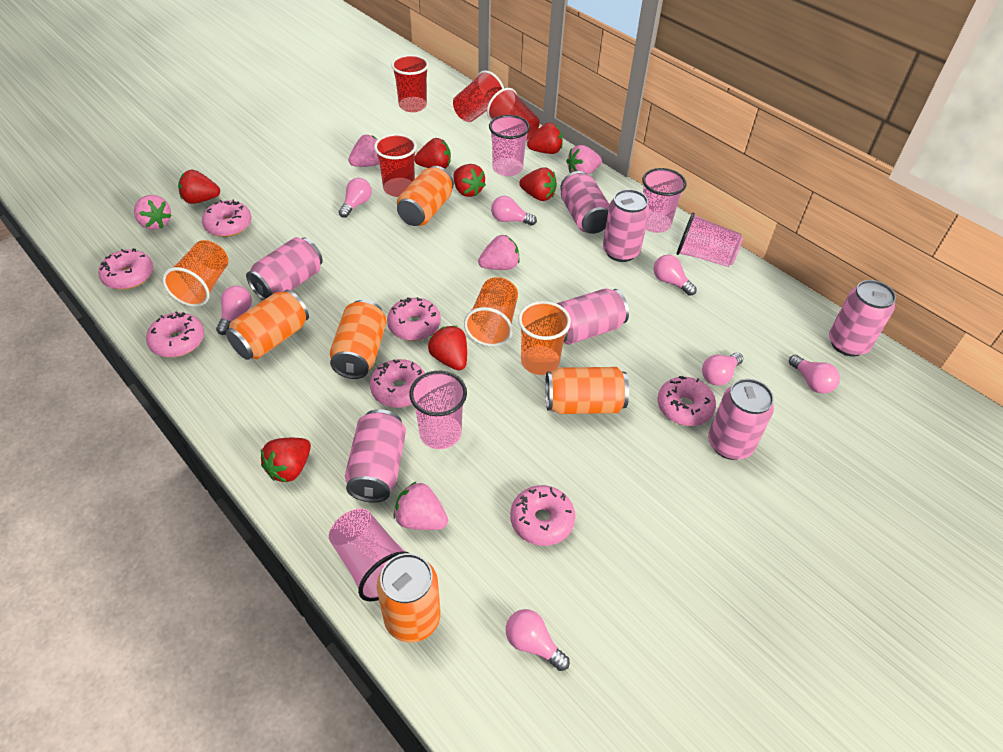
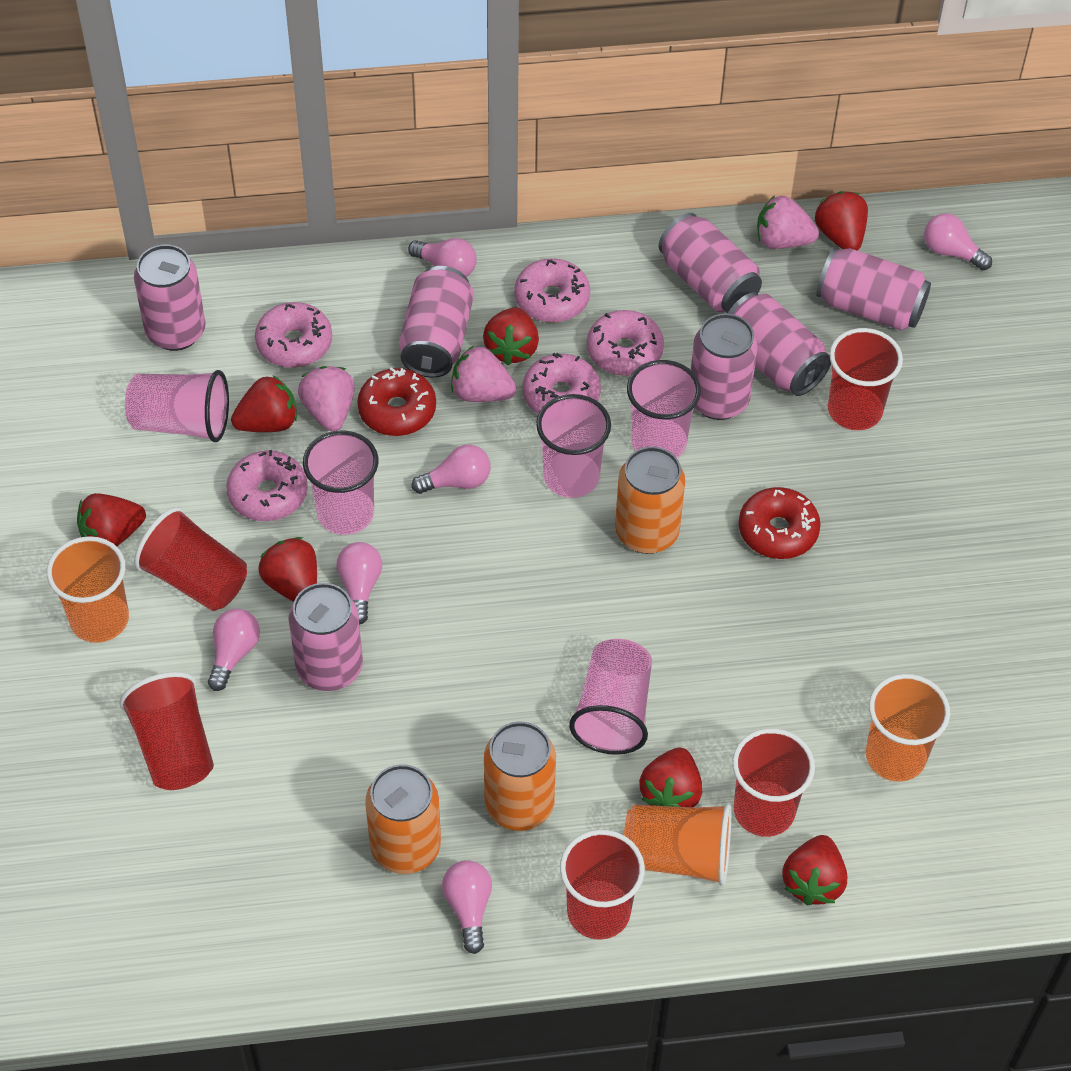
orange can: 5 -> 3
pink donut: 7 -> 5
pink light bulb: 7 -> 6
pink strawberry: 5 -> 3
red cup: 4 -> 5
red donut: 0 -> 2

